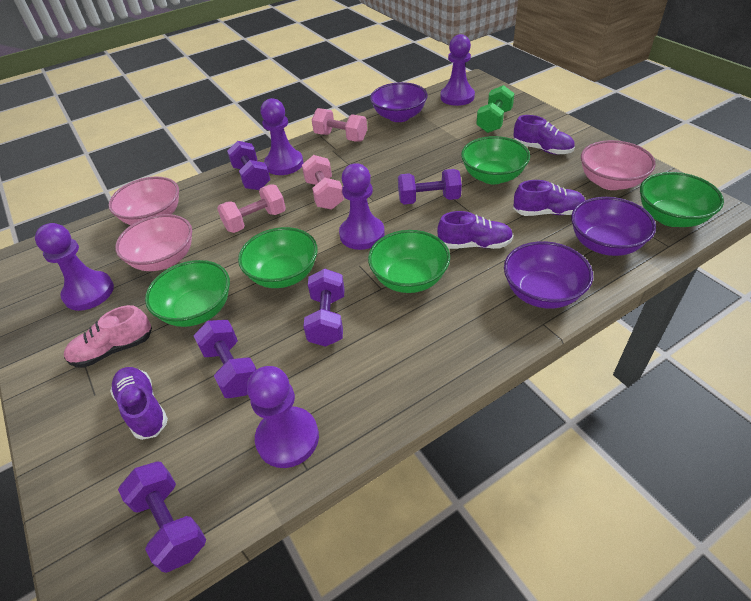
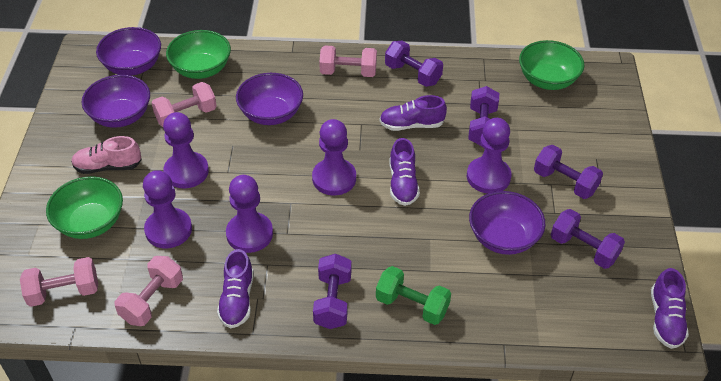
green bowl: 5 -> 3
pink bowl: 3 -> 0
pink dumbbell: 3 -> 4
purple bowl: 3 -> 4

